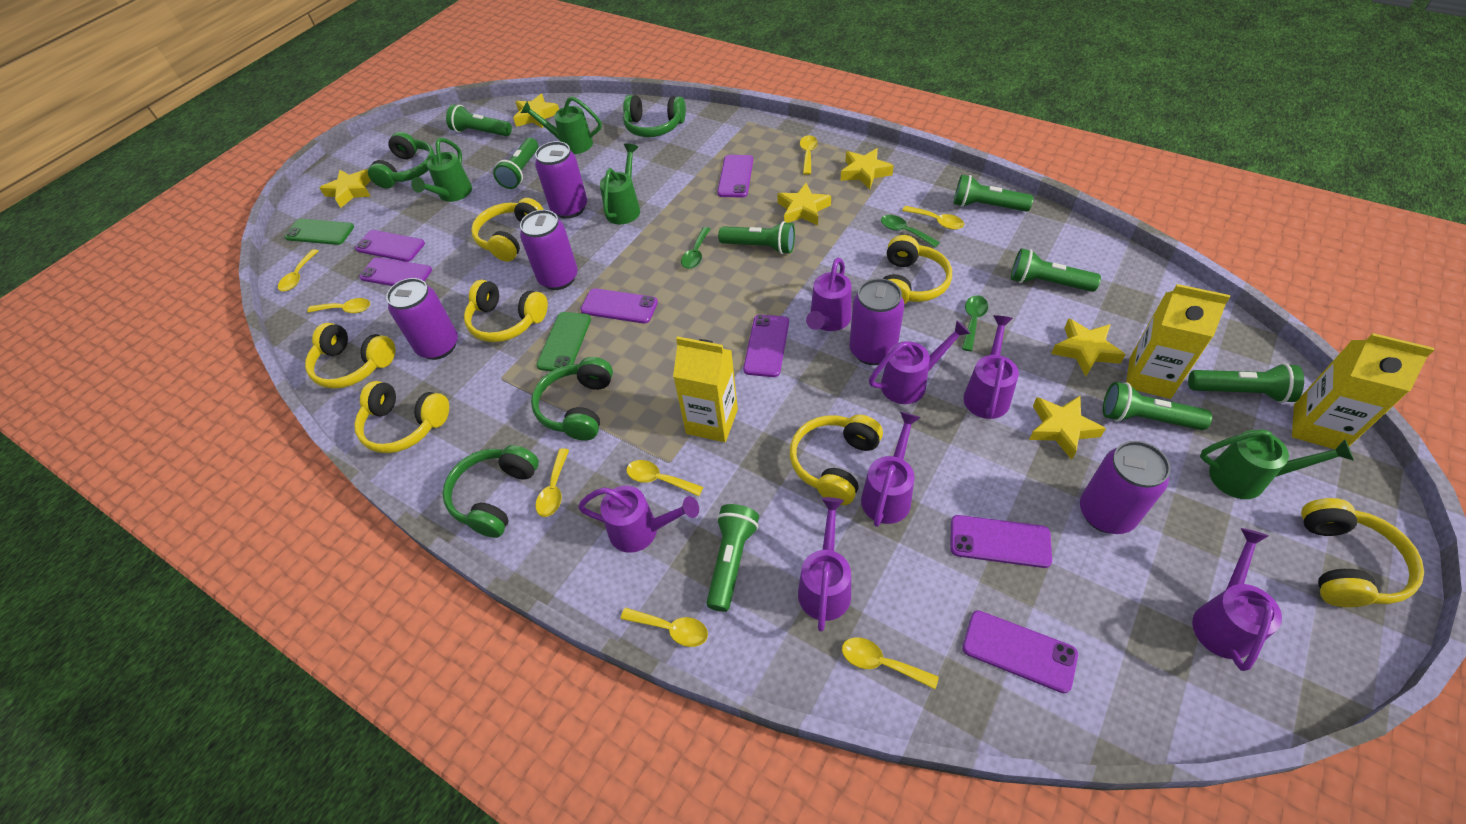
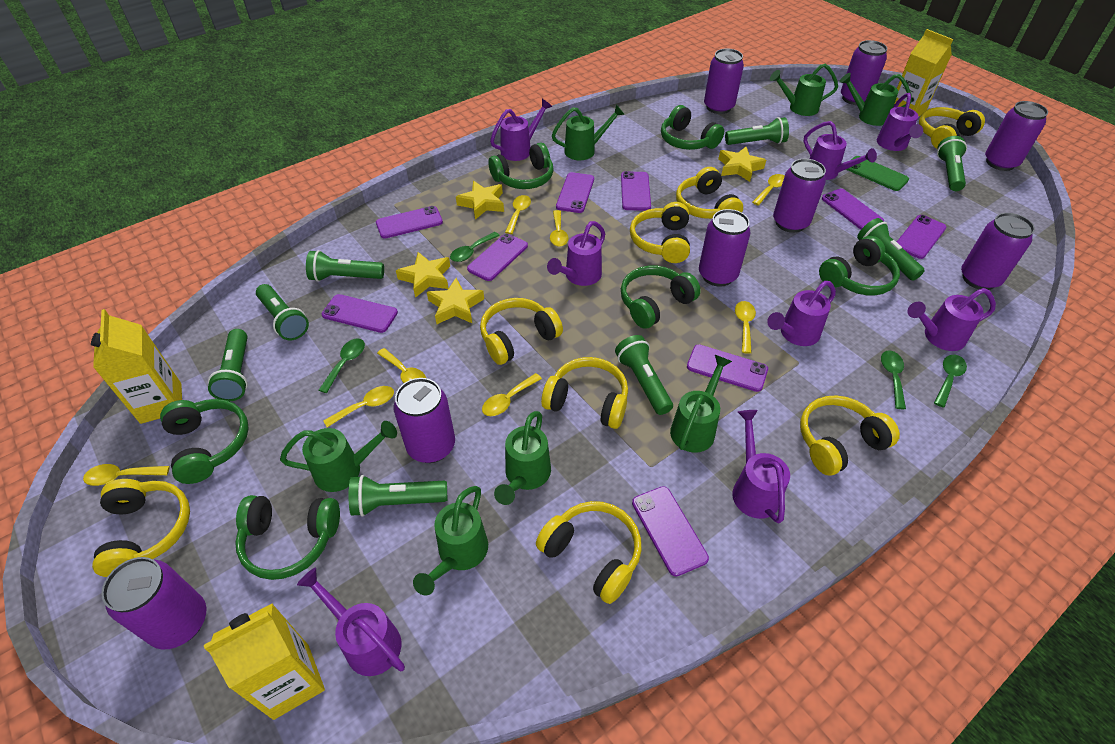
green headphones: 4 -> 6
green phone: 2 -> 1
green spoon: 3 -> 4
green watering can: 4 -> 7
purple can: 5 -> 8
purple phone: 7 -> 9
purple watering can: 7 -> 8
yellow headphones: 7 -> 8
yellow star: 6 -> 4

